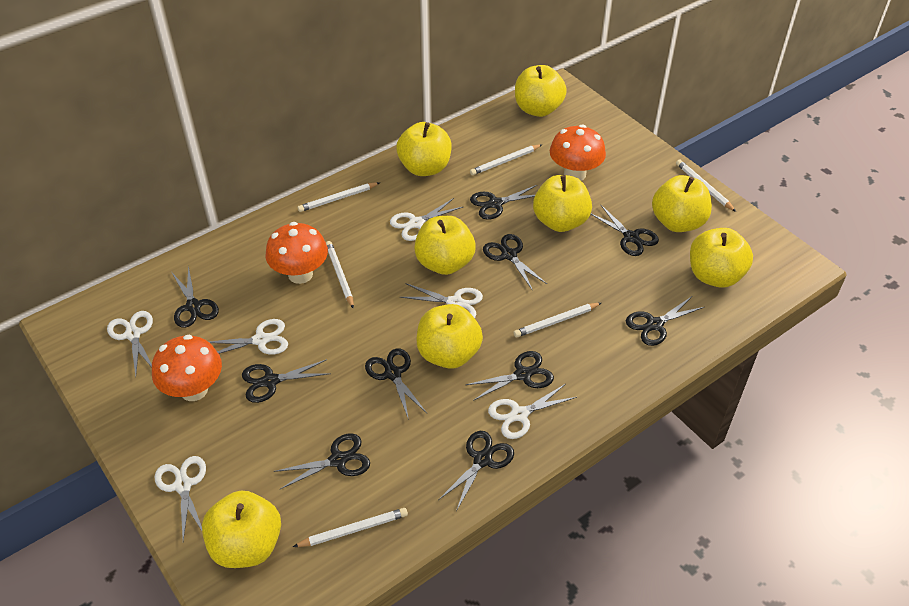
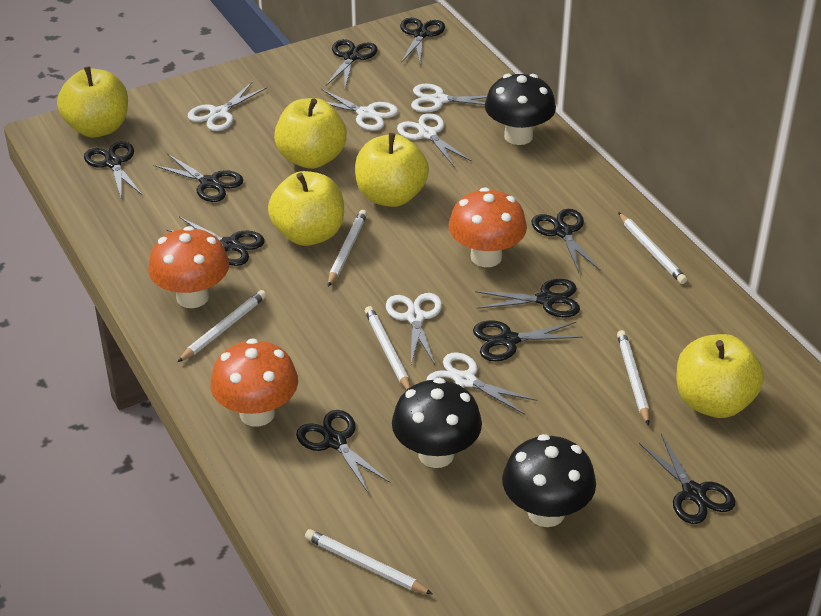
black mushroom: 0 -> 3
yellow apple: 8 -> 5

